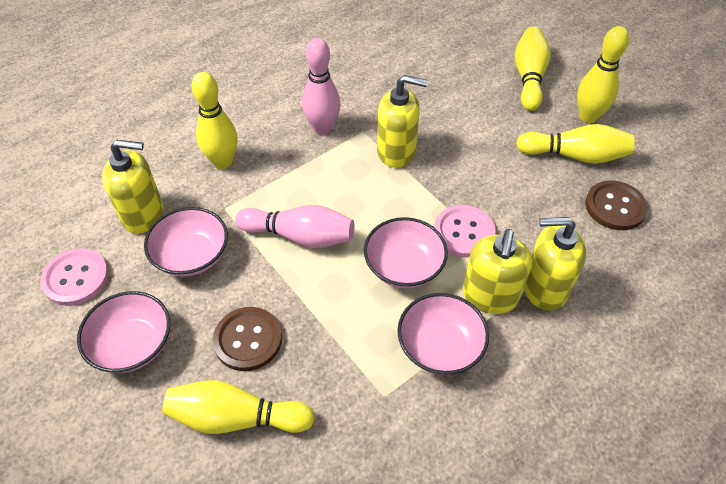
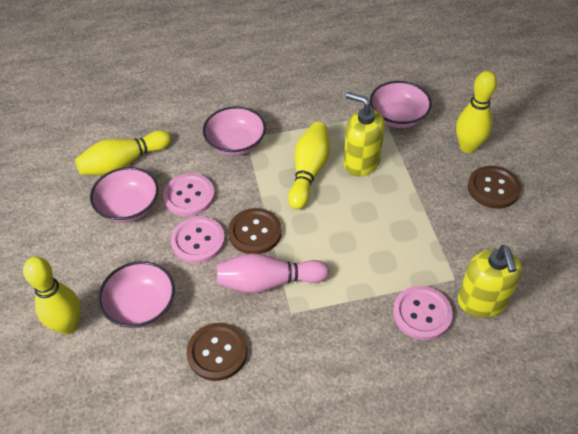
brown button: 2 -> 3
pink bowling pin: 2 -> 1
pink button: 2 -> 3
yellow bowling pin: 5 -> 4
yellow soap dispenser: 4 -> 2

